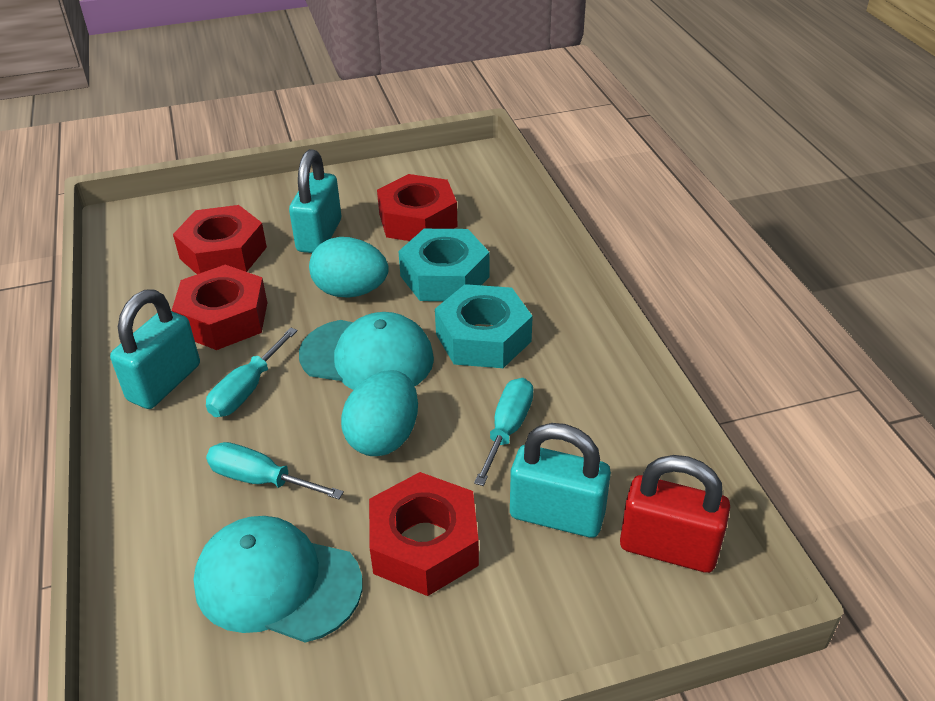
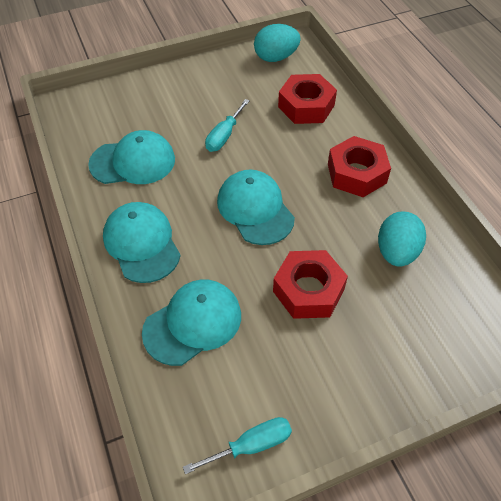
red nut: 4 -> 3
red padlock: 1 -> 0
turquoise cap: 2 -> 4
turquoise nut: 2 -> 0
turquoise padlock: 3 -> 0
turquoise screwdriver: 3 -> 2

